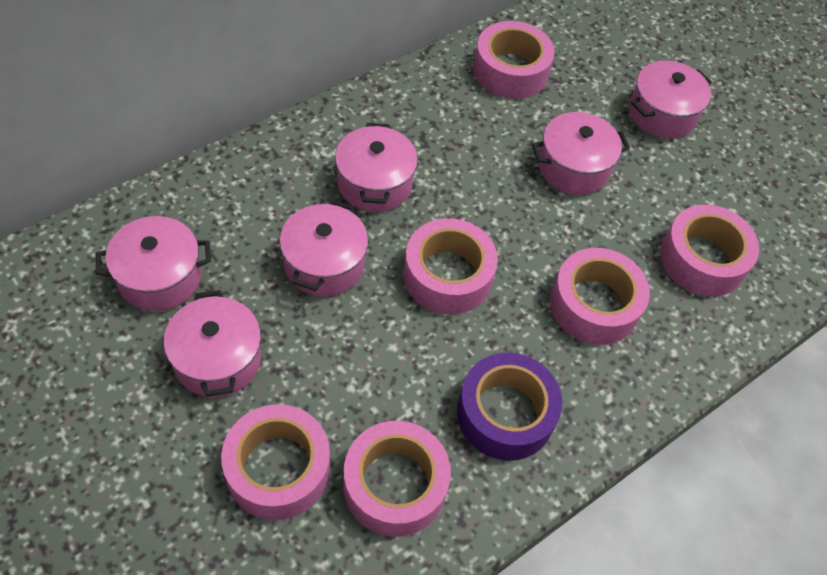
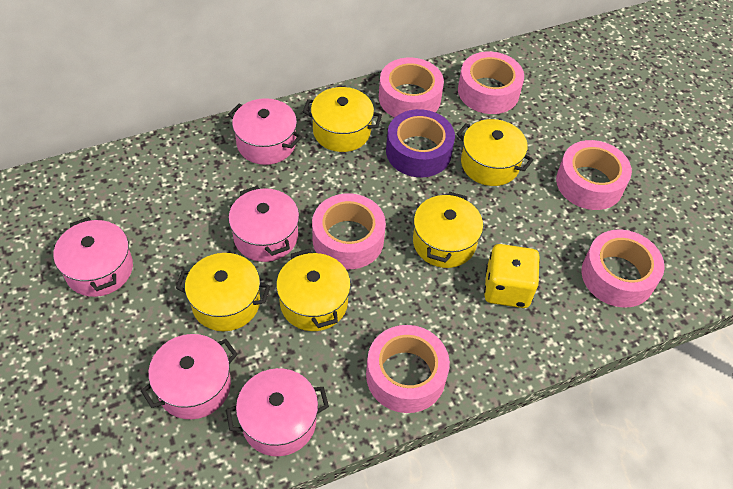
pink pot: 6 -> 5
yellow dice: 0 -> 1
yellow pot: 0 -> 5

